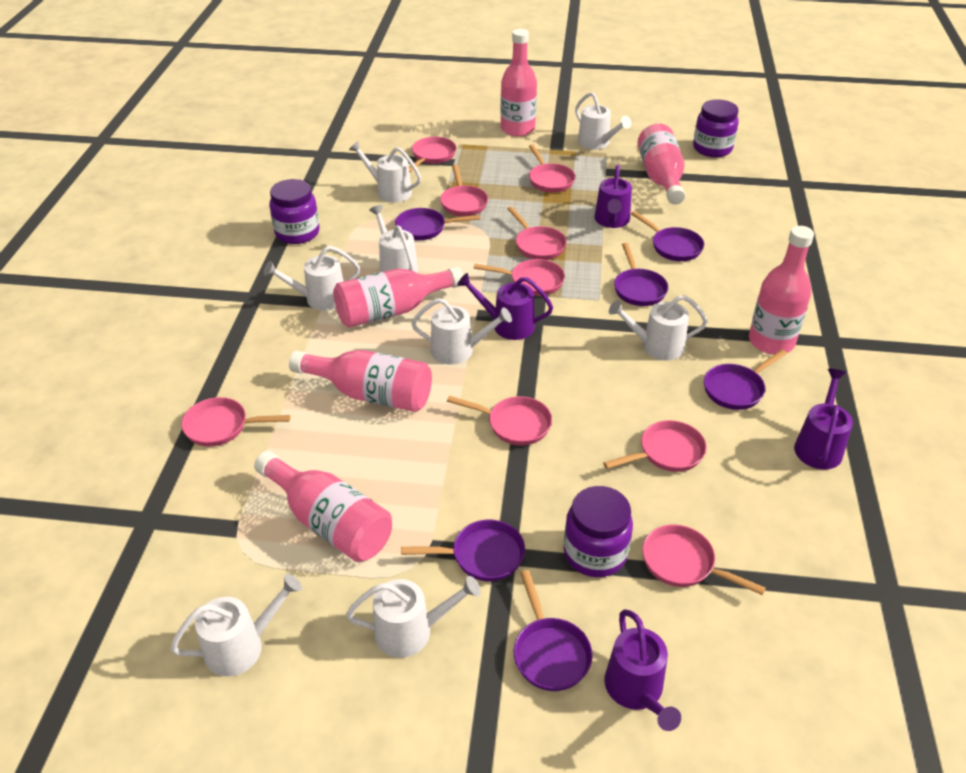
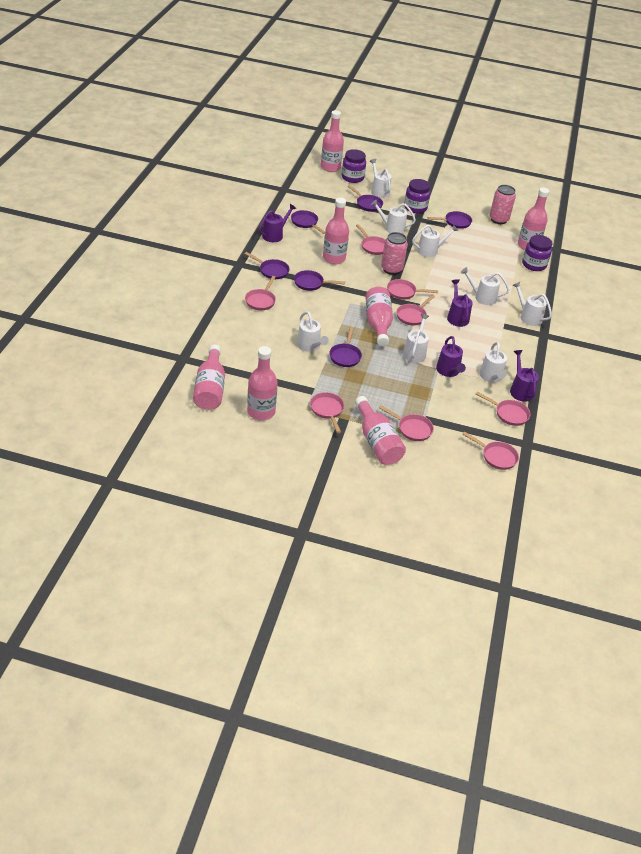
pink bottle: 6 -> 7
pink can: 0 -> 2
pink pan: 9 -> 8

